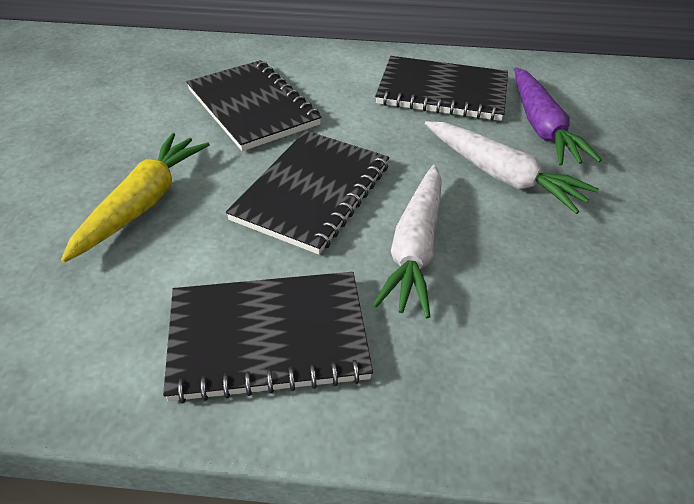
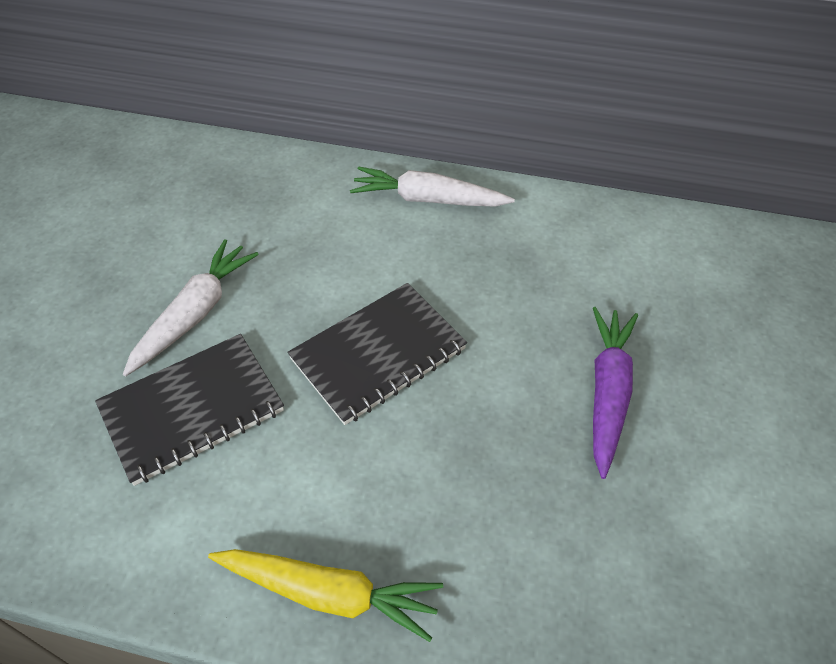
black notebook: 4 -> 2

